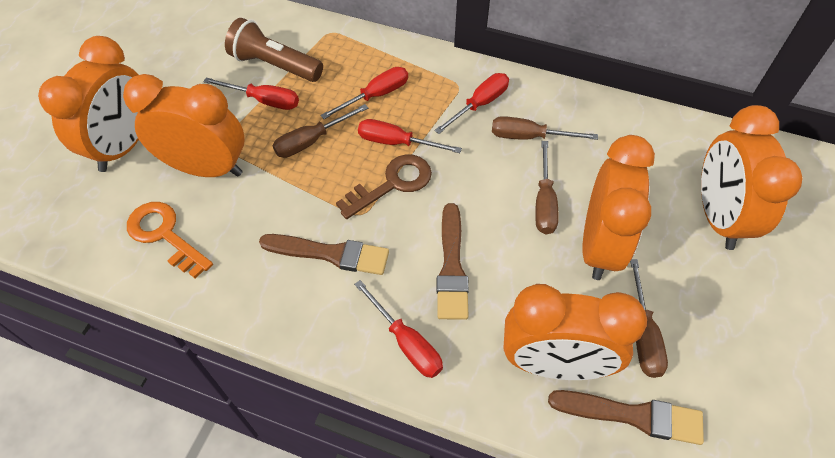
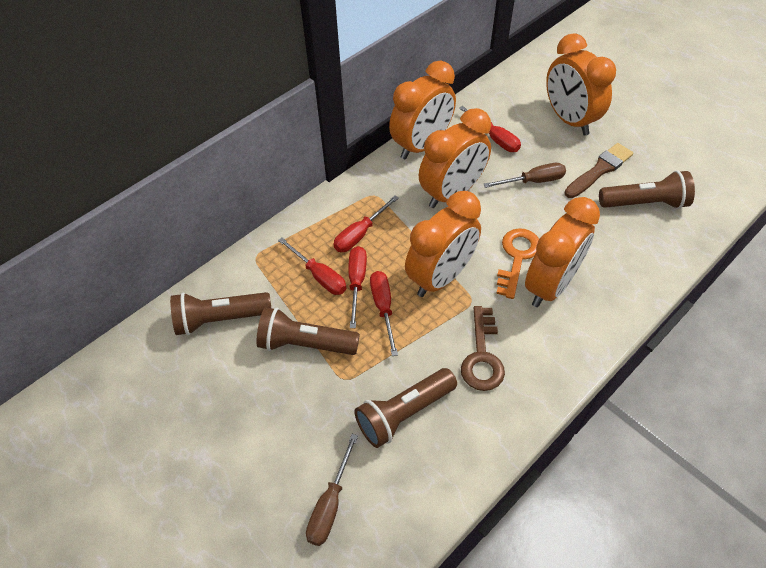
brown brush: 3 -> 1
brown flashlight: 1 -> 4
brown screwdriver: 4 -> 2

